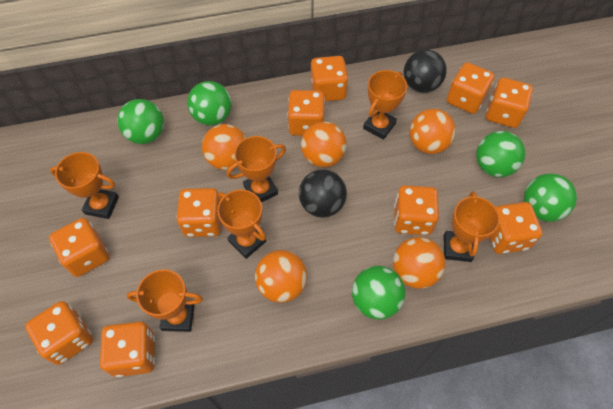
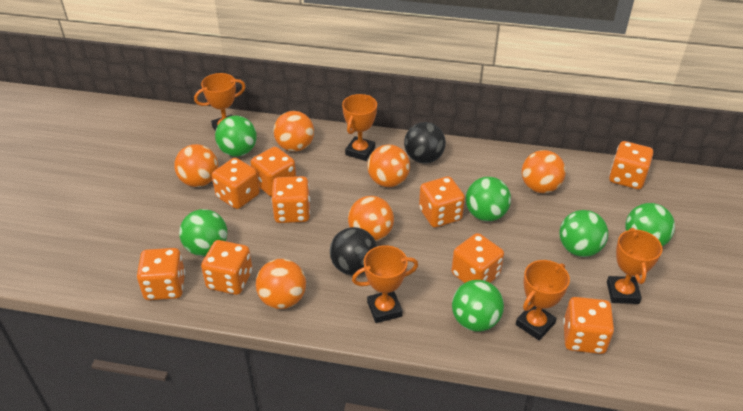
green ball: 5 -> 6
orange ball: 5 -> 6
orange dice: 10 -> 9
orange trophy: 6 -> 5

